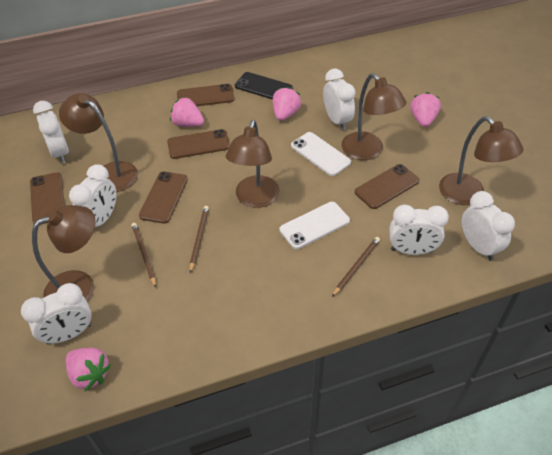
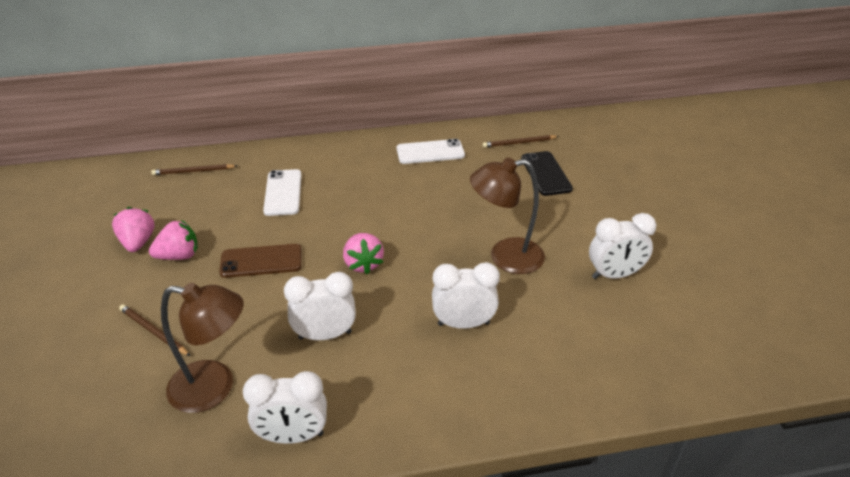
brown lamp: 5 -> 2
brown phone: 5 -> 1
pink strawberry: 4 -> 3
white clock: 6 -> 4

